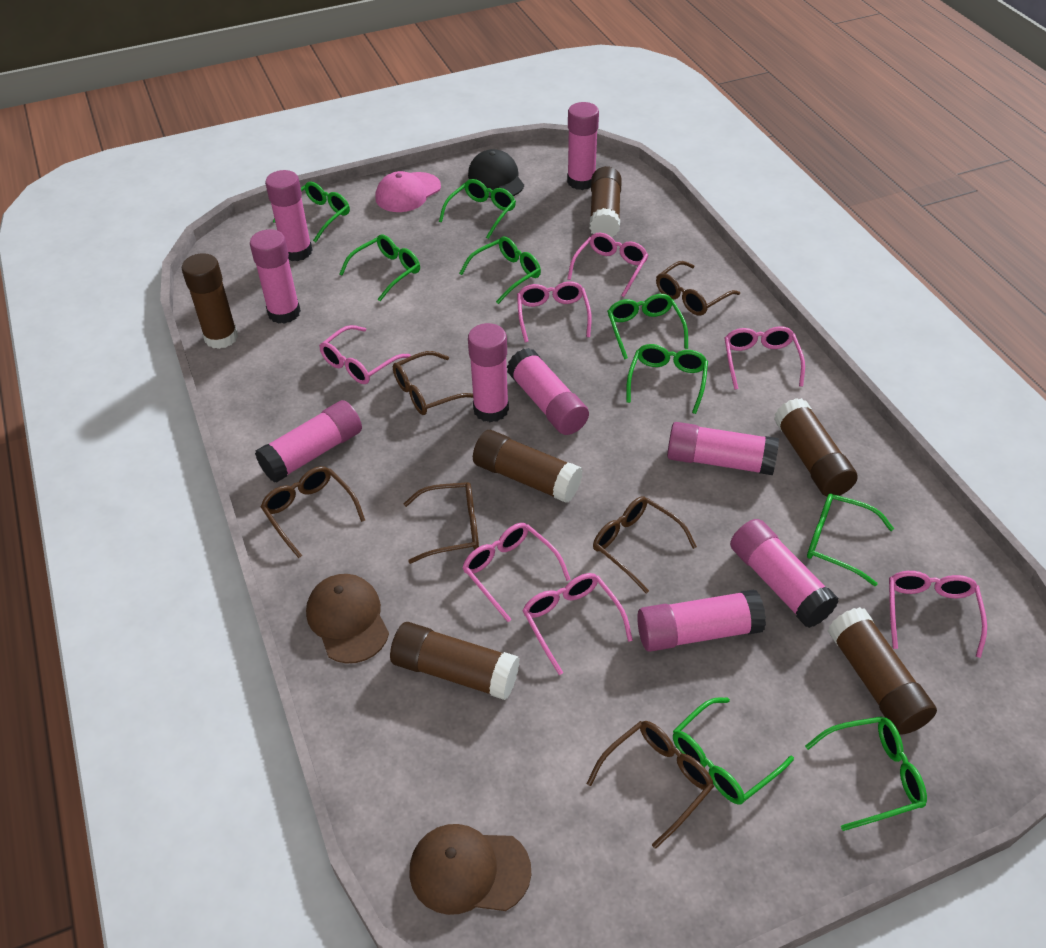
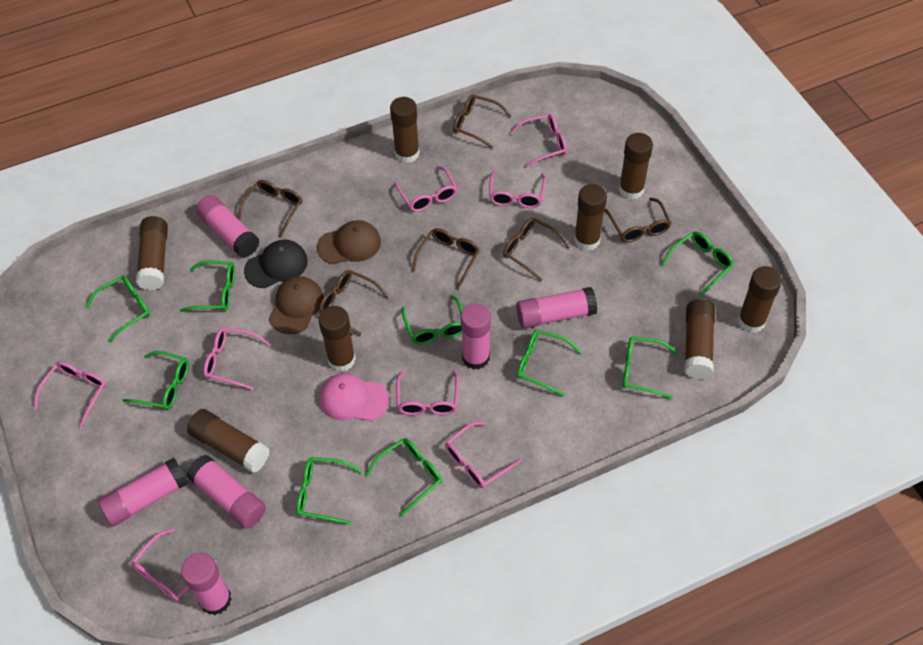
brown glue stick: 6 -> 8
pink glasses: 7 -> 8
pink glue stick: 9 -> 6

